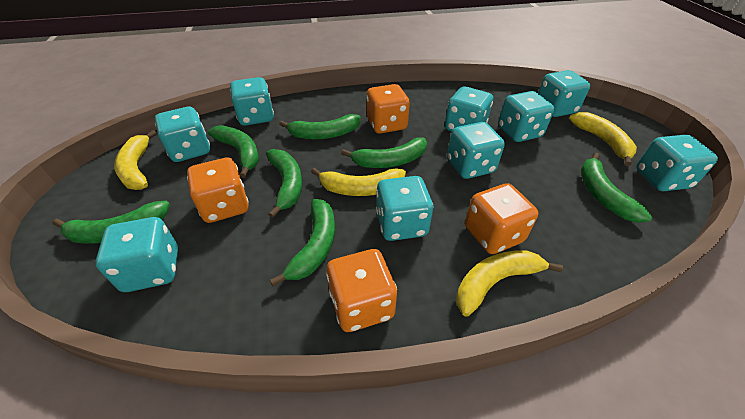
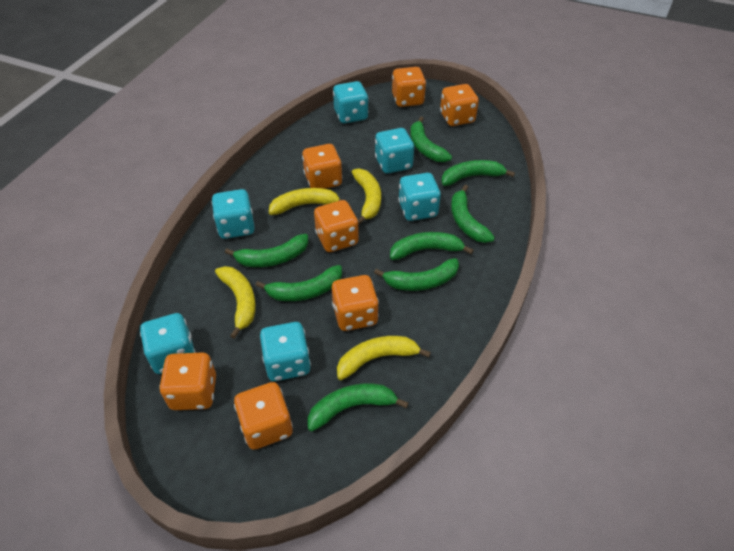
green banana: 7 -> 8
orange dice: 4 -> 7
turquoise dice: 9 -> 6

